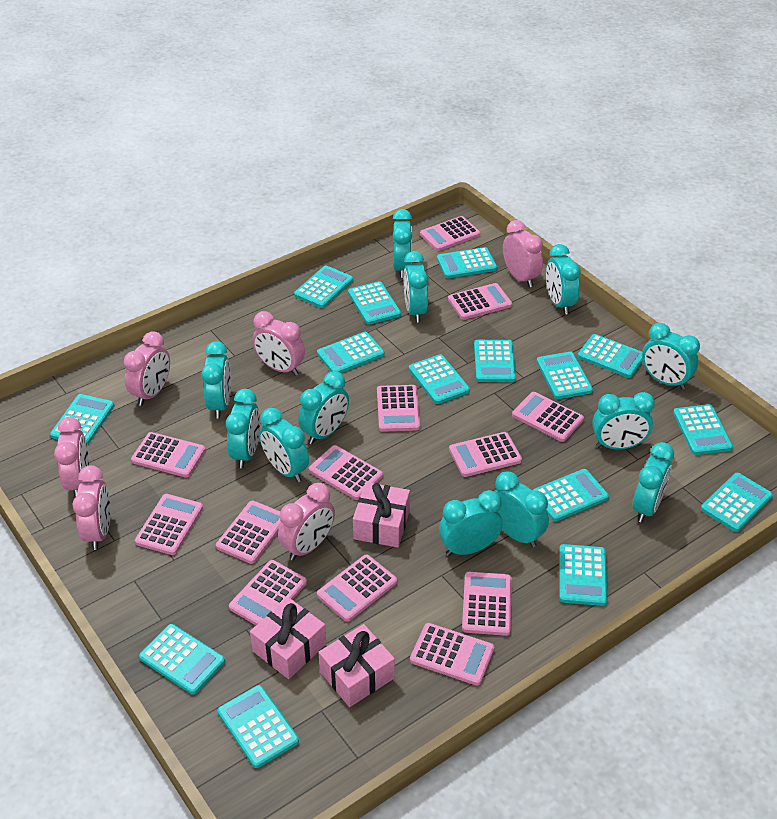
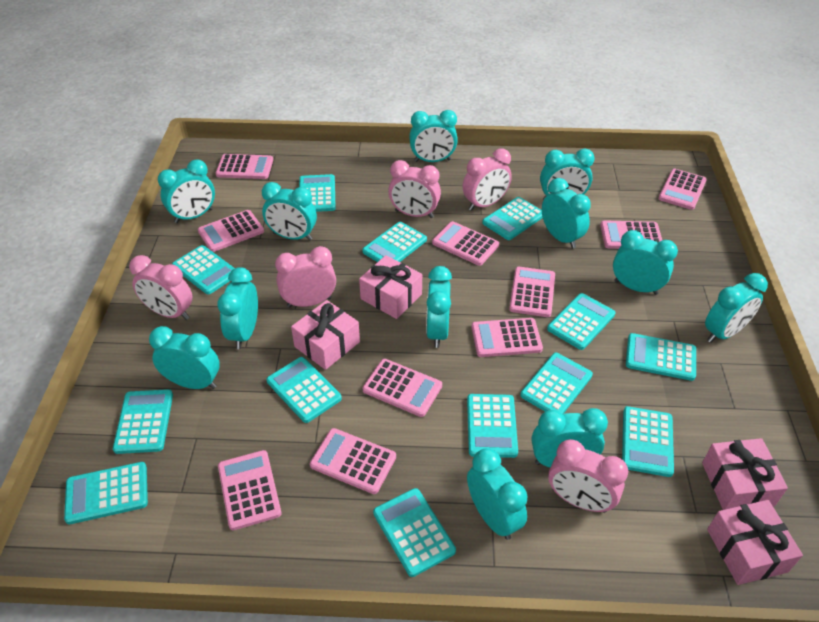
pink calculator: 13 -> 10
pink clock: 6 -> 5
pink gift: 3 -> 4
turquoise calculator: 15 -> 13

